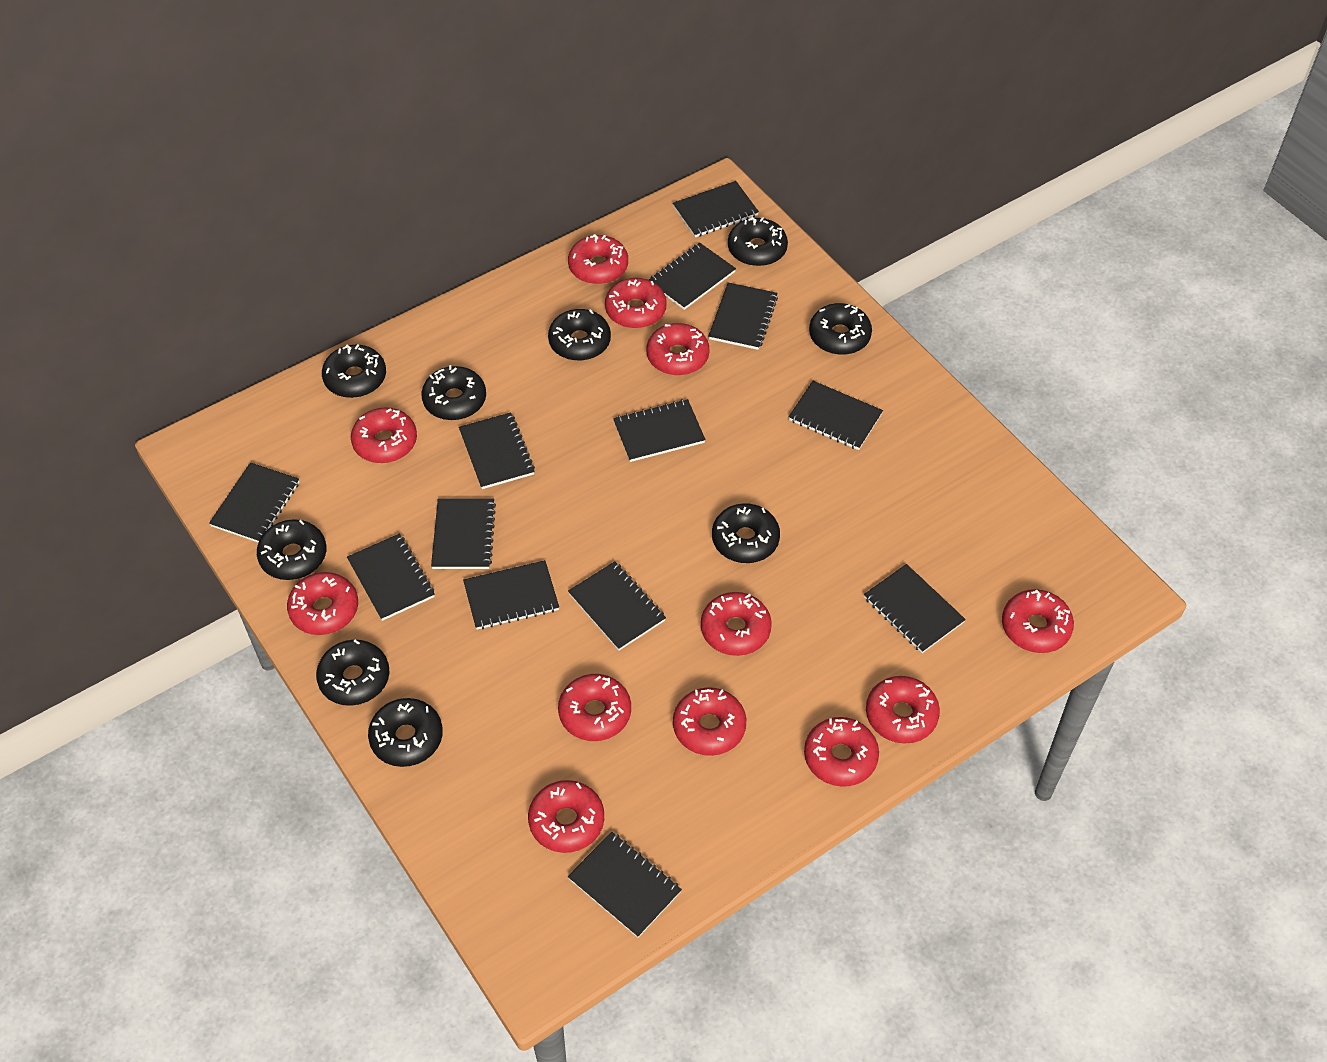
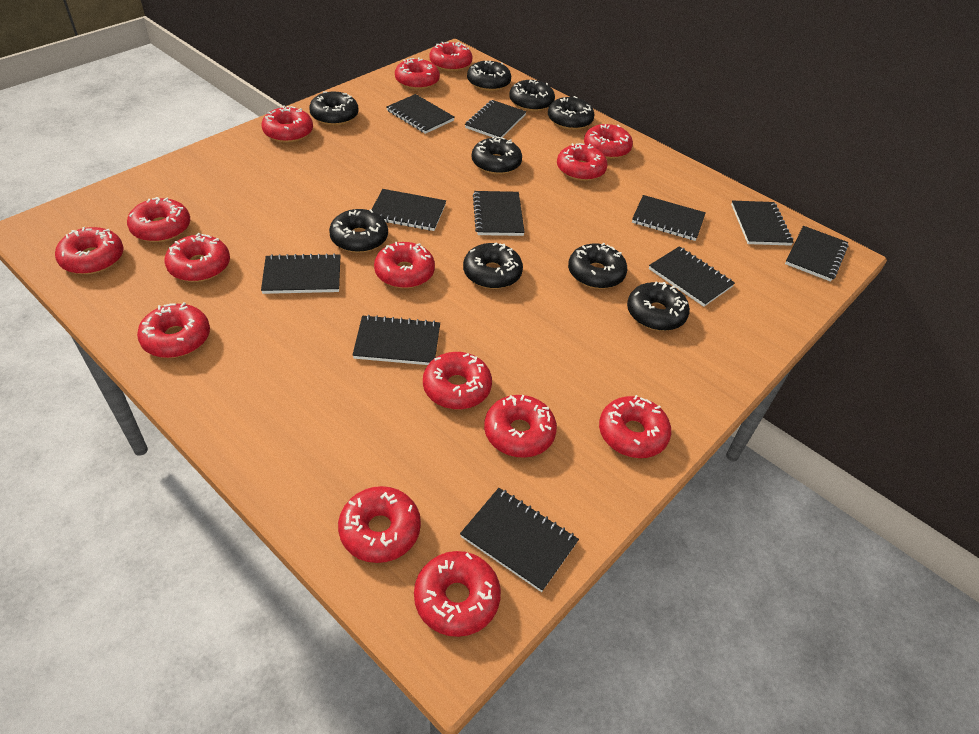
black notebook: 13 -> 11
red donut: 12 -> 15

